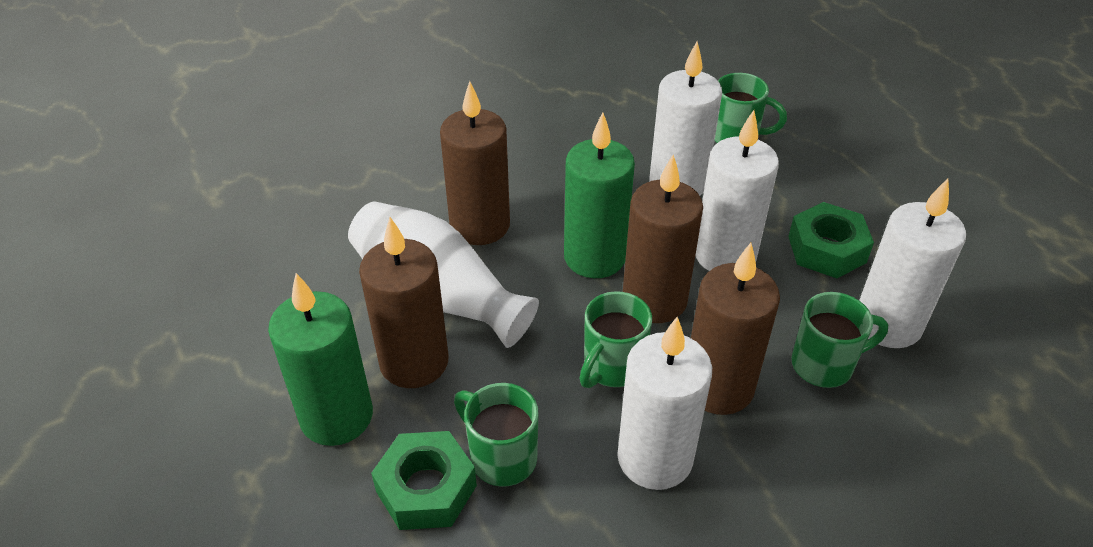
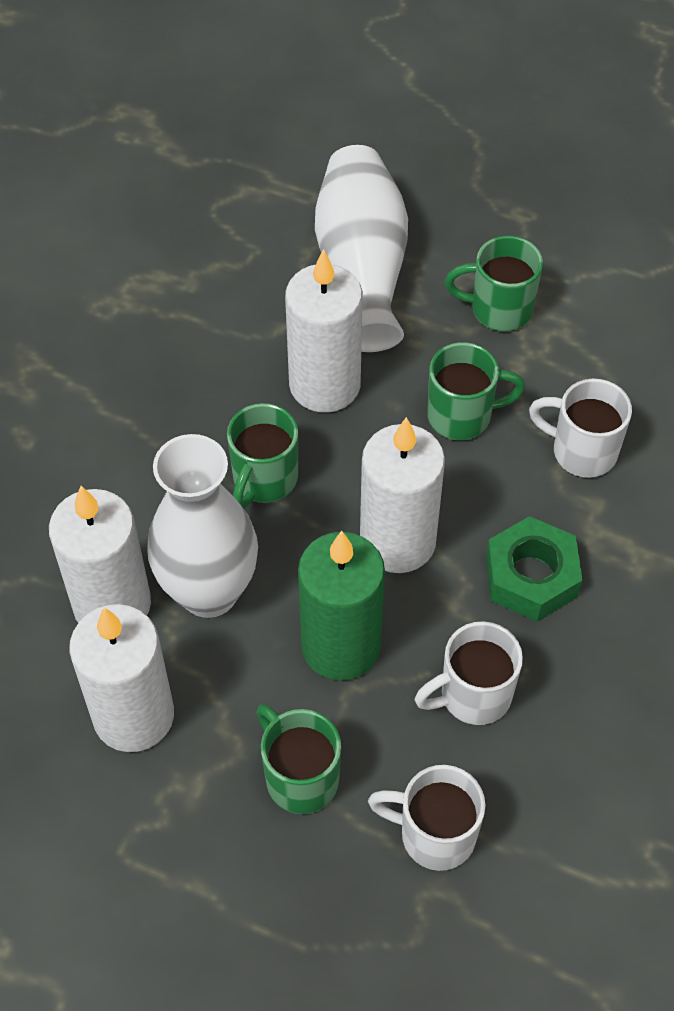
brown candle: 4 -> 0
green candle: 2 -> 1
green nut: 2 -> 1
white mug: 0 -> 3
white vase: 1 -> 2

